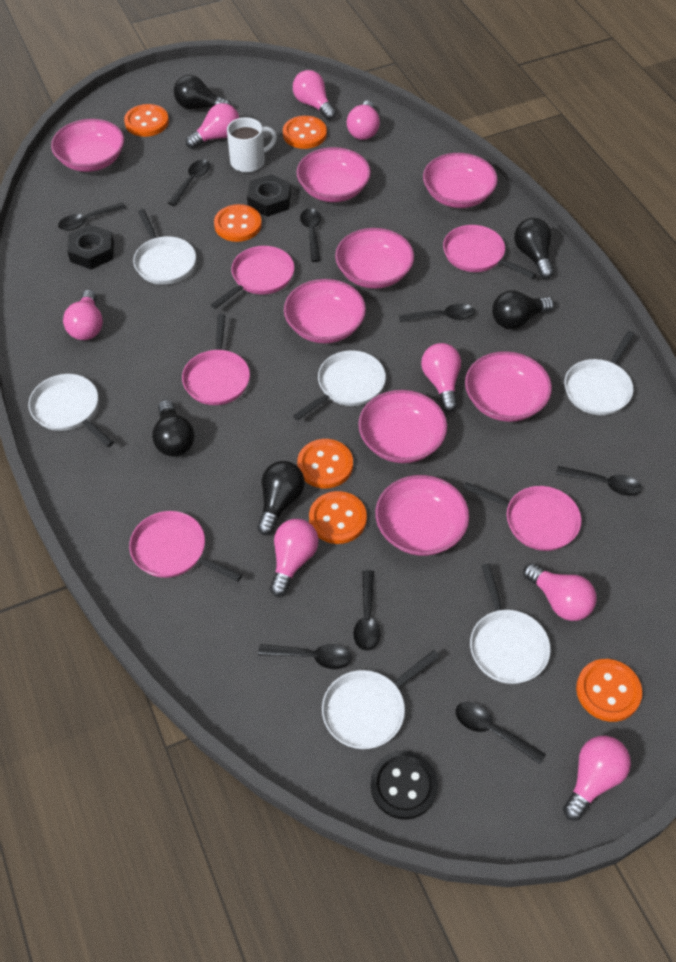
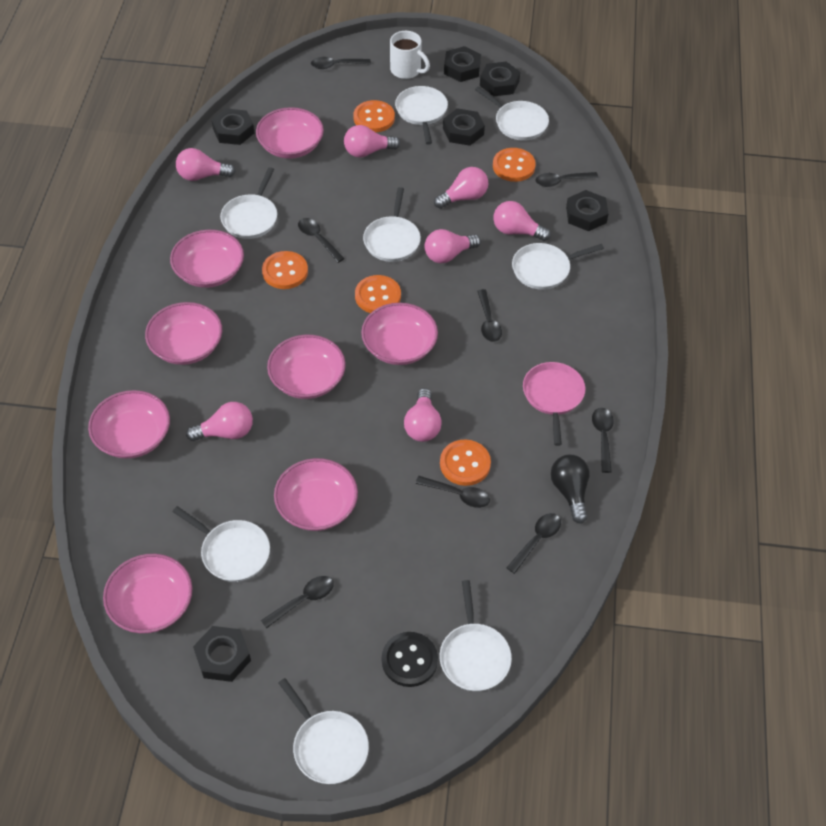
black light bulb: 5 -> 1
black nut: 2 -> 6
orange button: 6 -> 5
pink light bulb: 8 -> 7
pink pan: 5 -> 1
white pan: 6 -> 8

